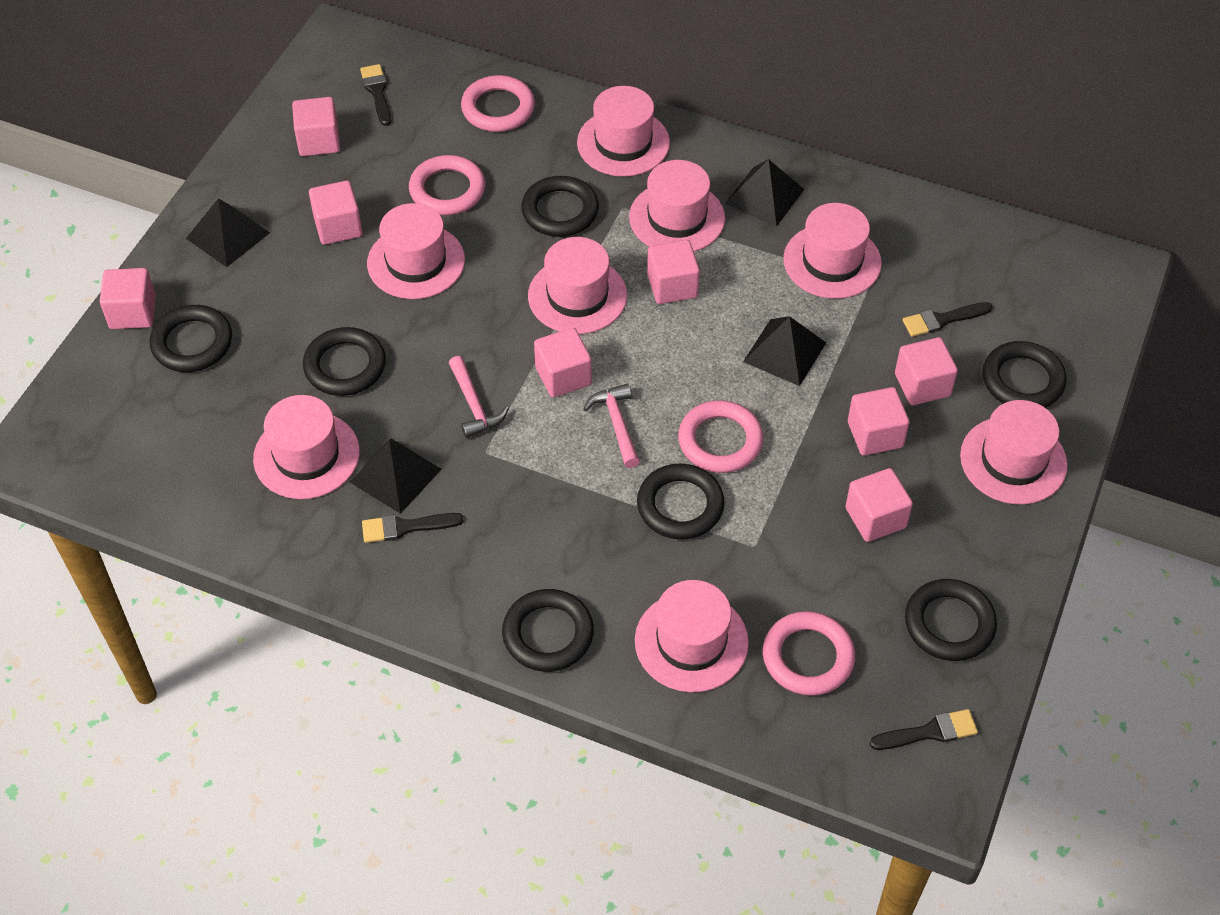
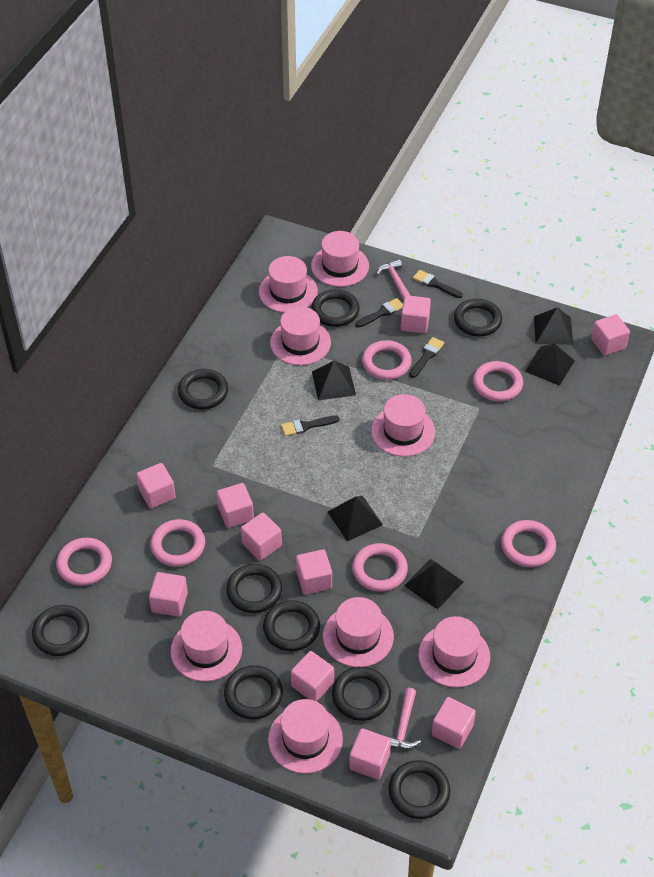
black pyramid: 4 -> 5
black ring: 7 -> 9
pink cube: 8 -> 10
pink ring: 4 -> 6

